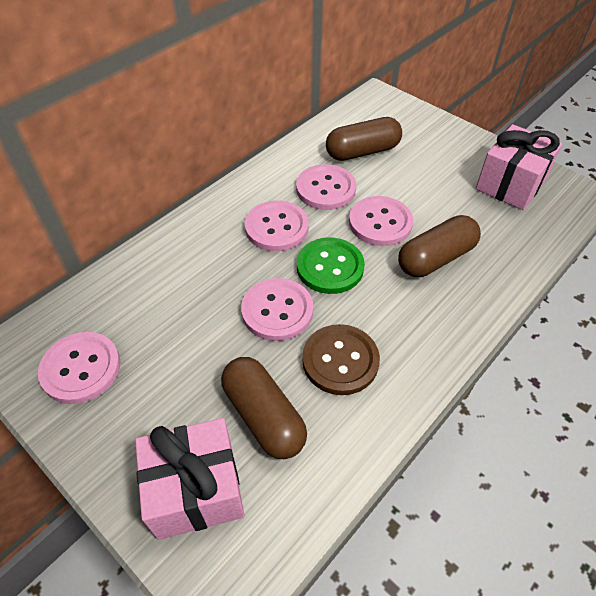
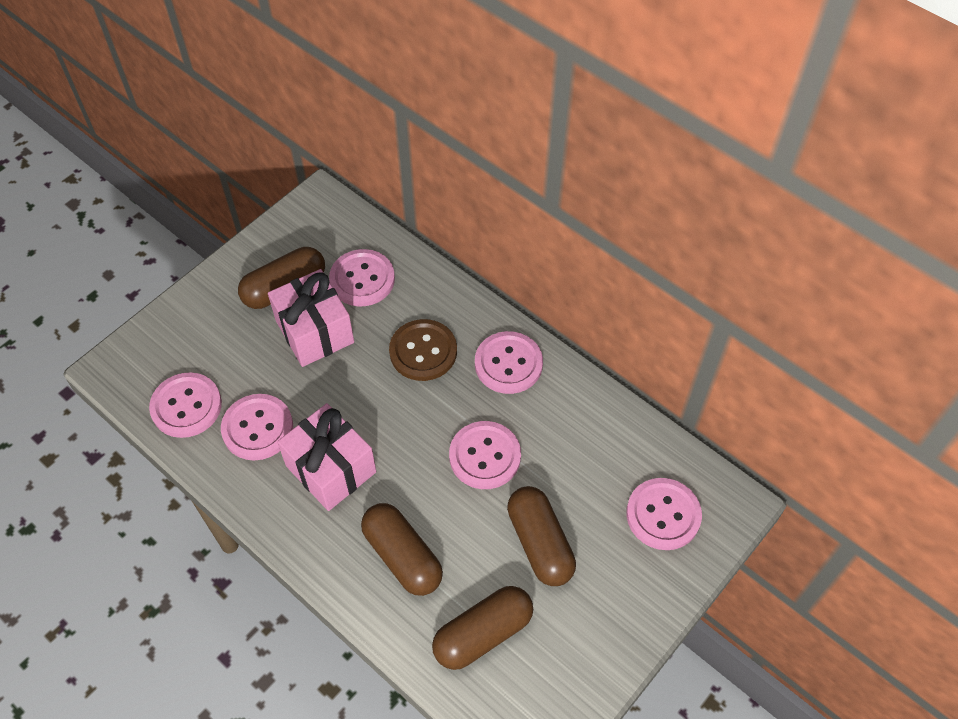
brown capsule: 3 -> 4
green button: 1 -> 0
pink button: 5 -> 6

